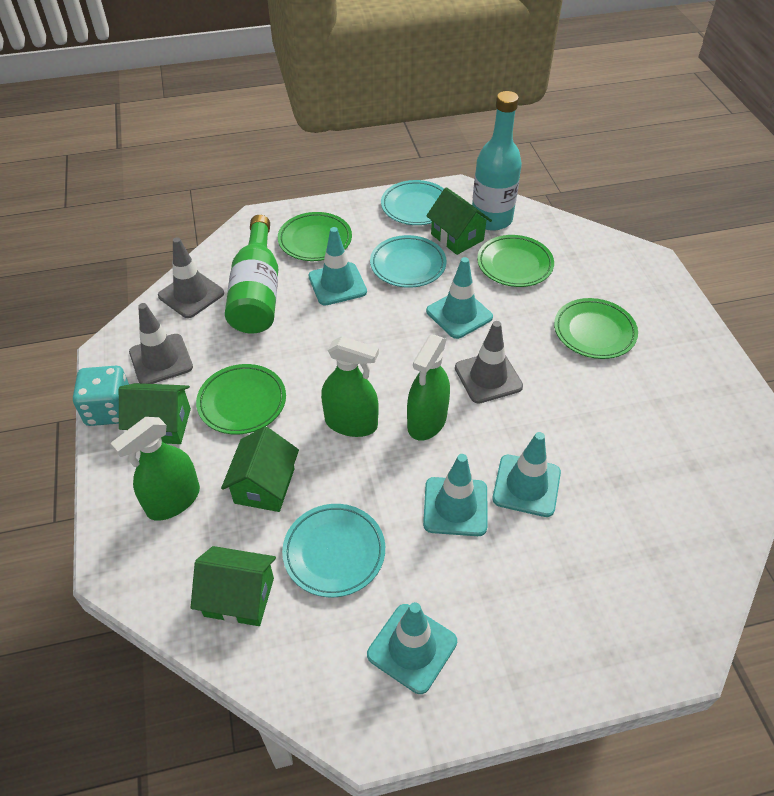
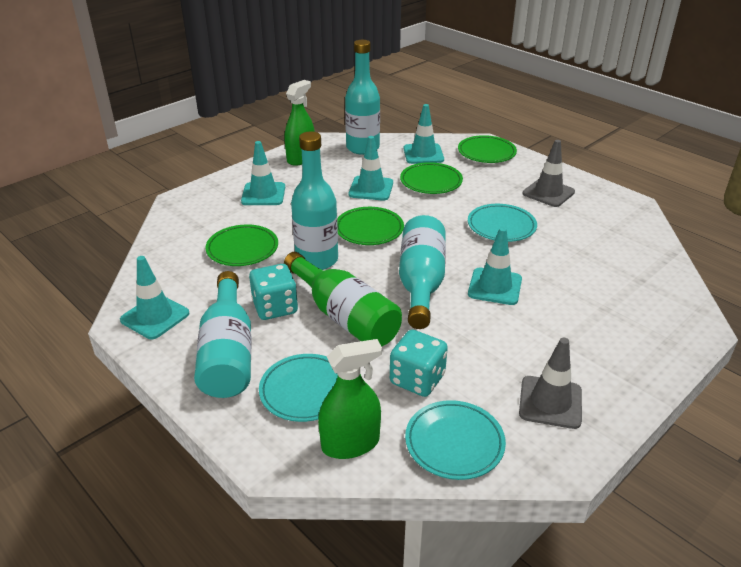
green house: 4 -> 0
green spray bottle: 3 -> 2
grey traffic cone: 3 -> 2
turquoise bottle: 1 -> 4
turquoise dice: 1 -> 2

